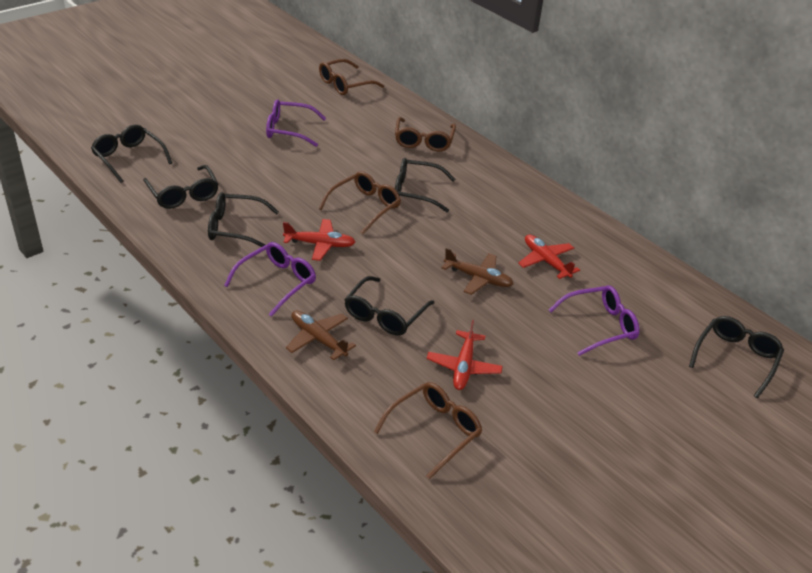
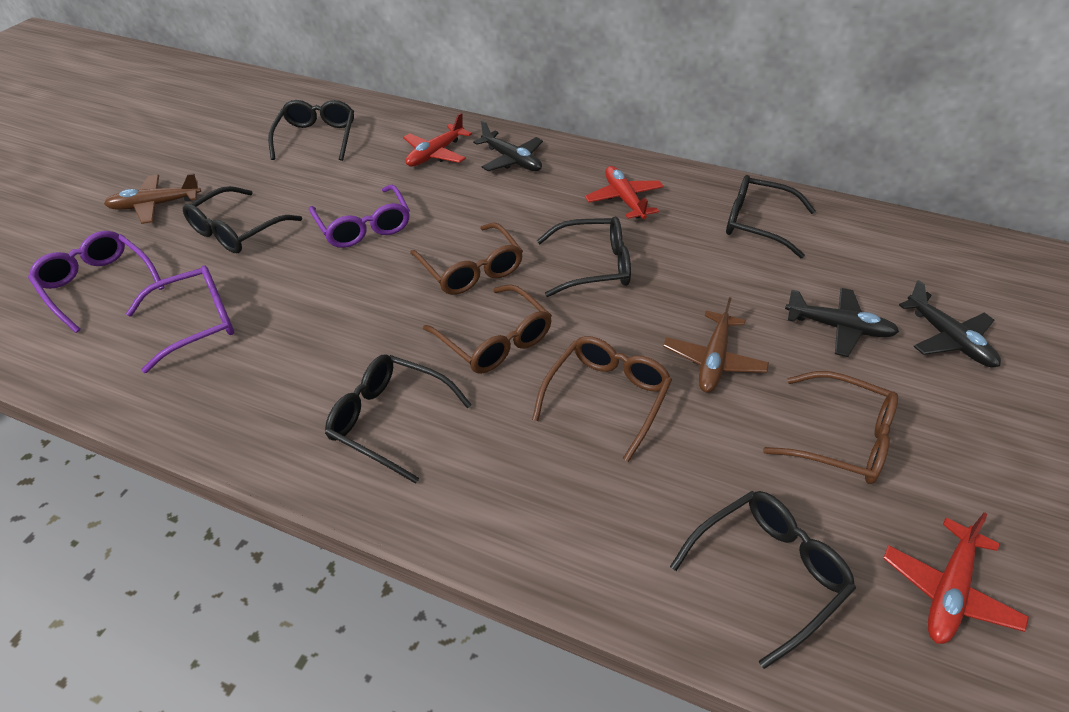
black plane: 0 -> 3

